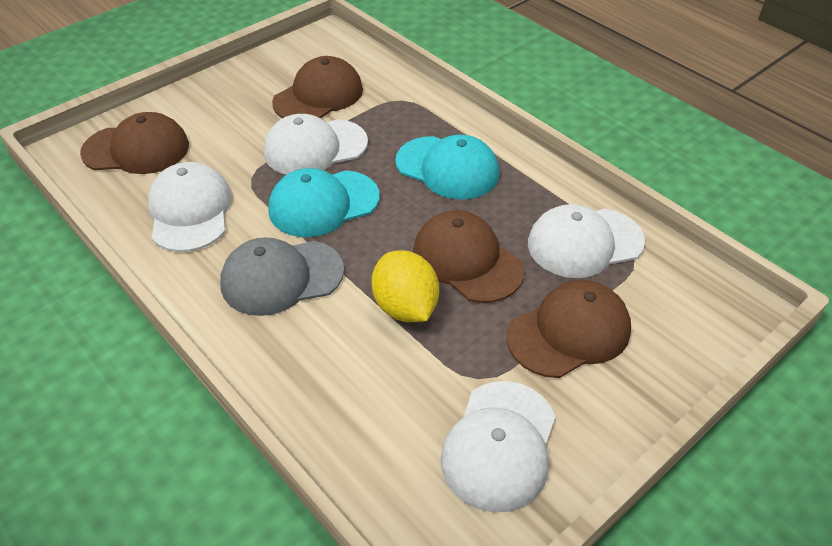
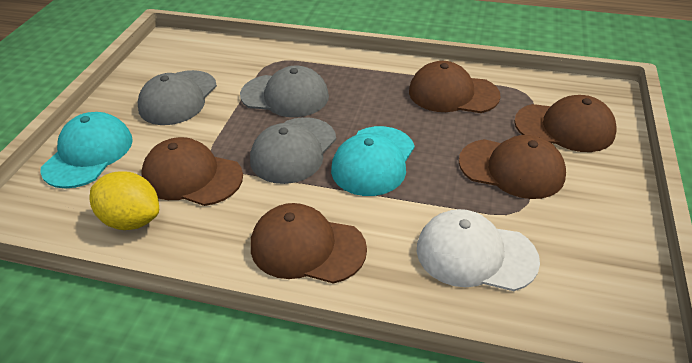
brown cap: 4 -> 5
grey cap: 1 -> 3
white cap: 4 -> 1

